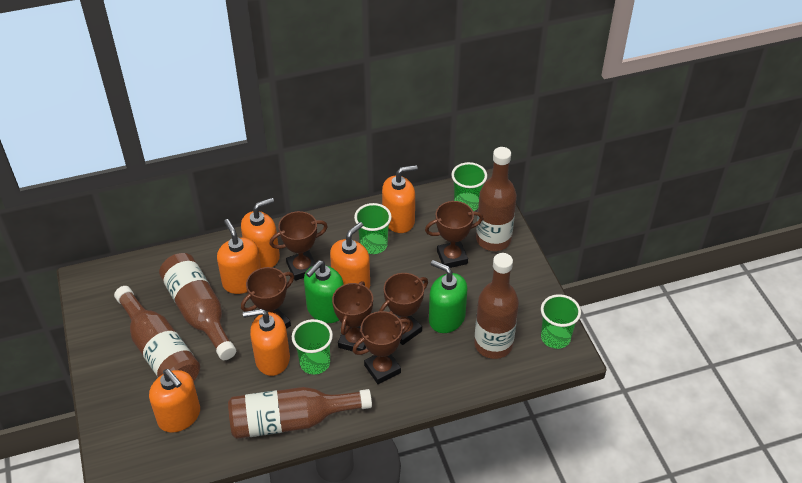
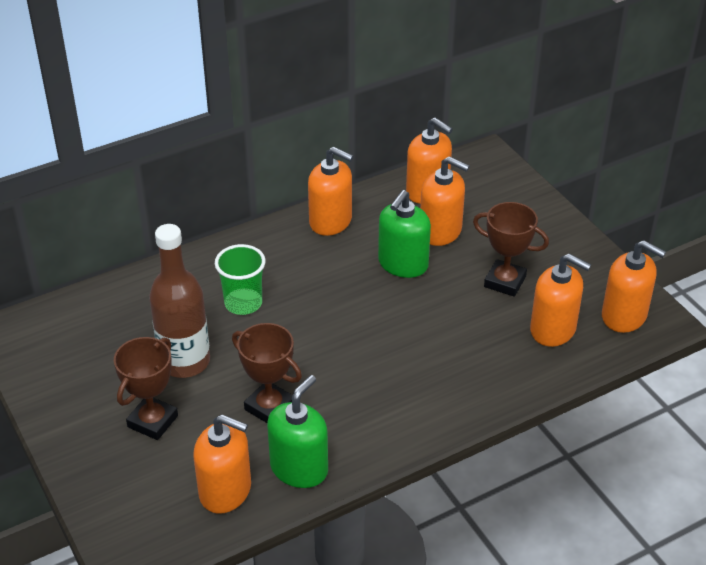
brown bottle: 5 -> 1
brown trophy: 6 -> 3
green cup: 4 -> 1

